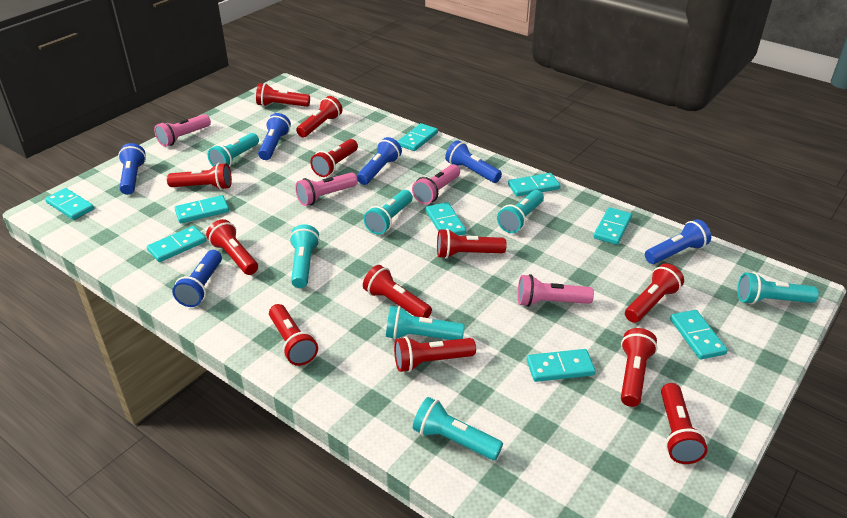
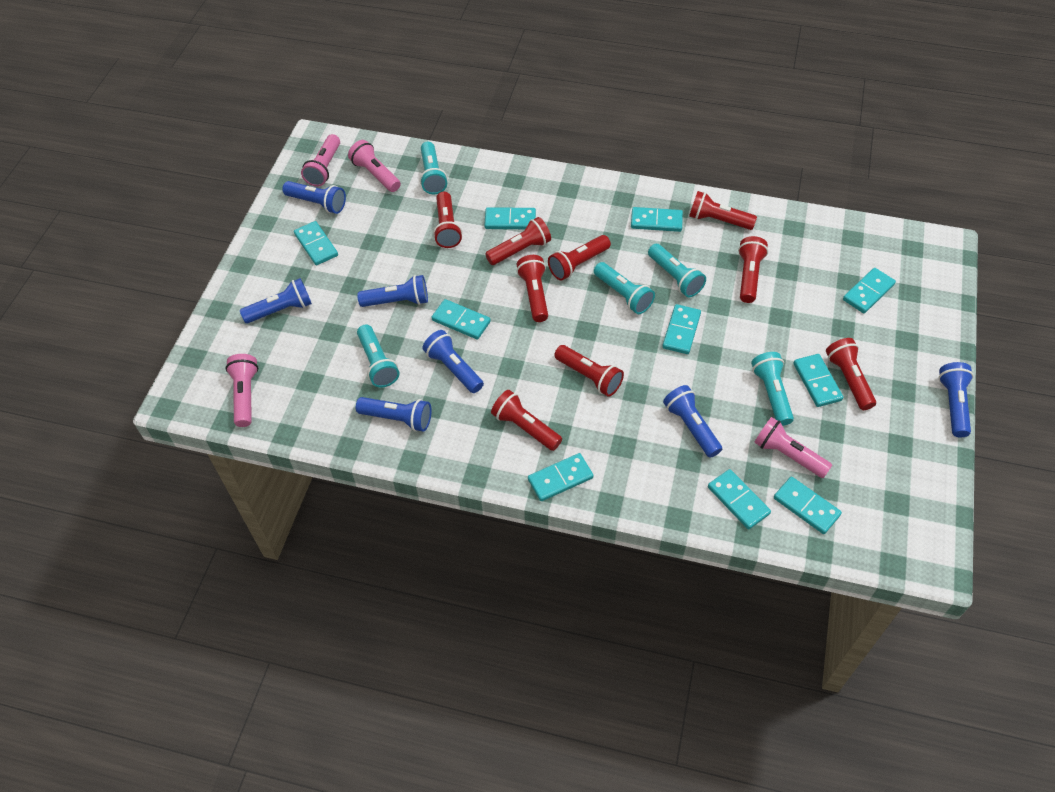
blue flashlight: 6 -> 7
red flashlight: 12 -> 9
turquoise domino: 9 -> 10
turquoise flashlight: 7 -> 5

